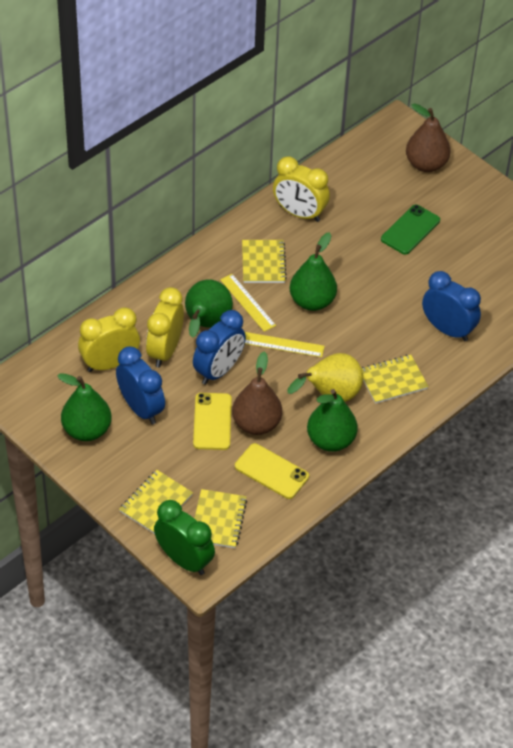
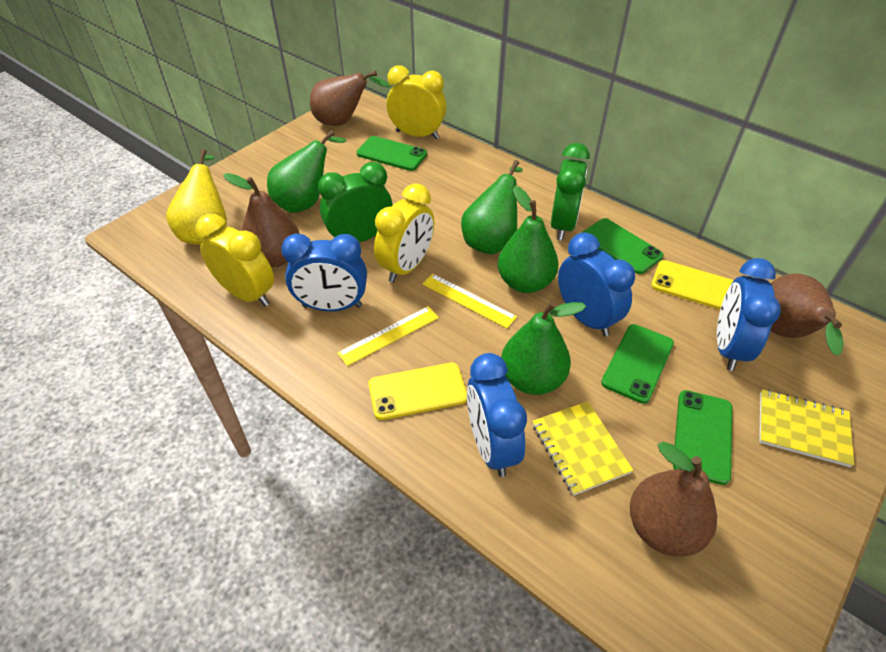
blue clock: 3 -> 4
brown pear: 2 -> 4
green clock: 1 -> 2
green phone: 1 -> 4
yellow notebook: 4 -> 2

